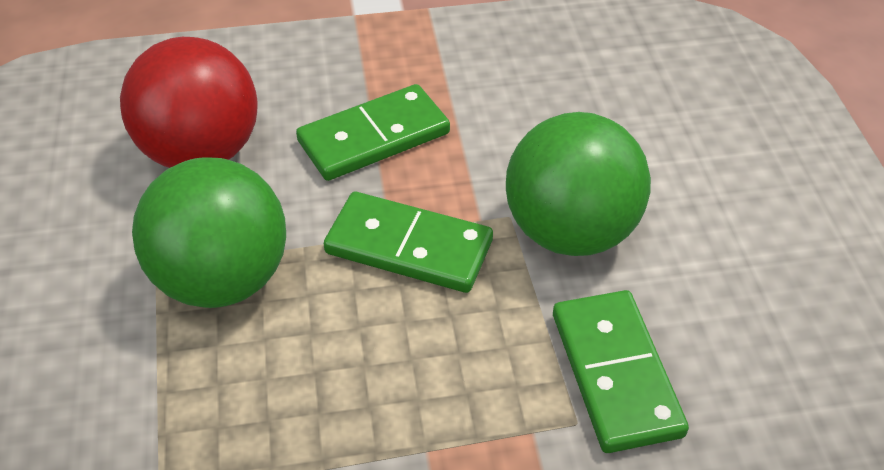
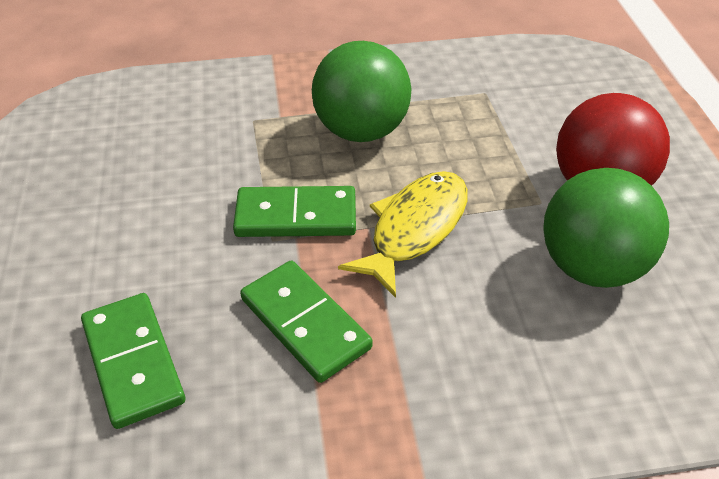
yellow fish: 0 -> 1

